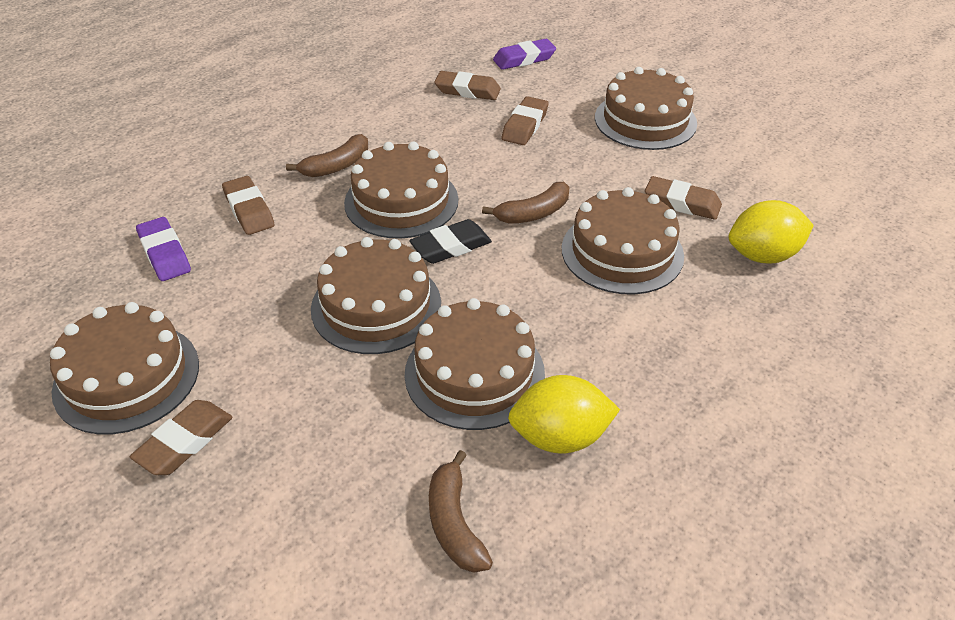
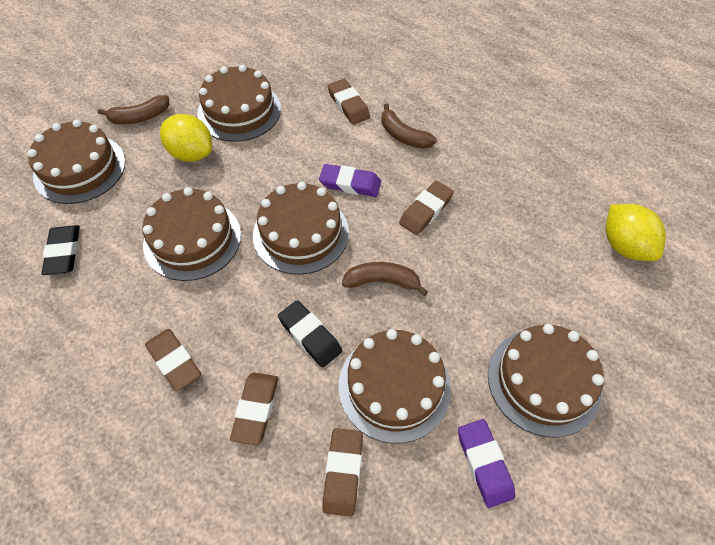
black eraser: 1 -> 2

